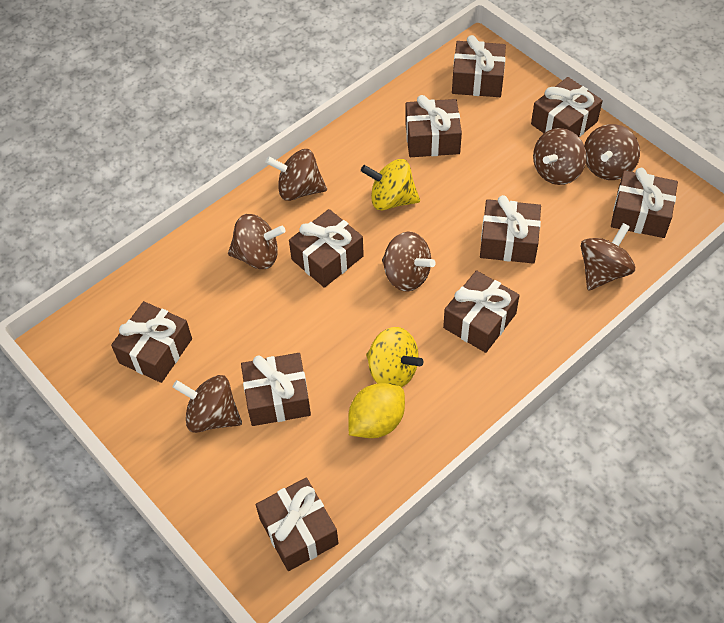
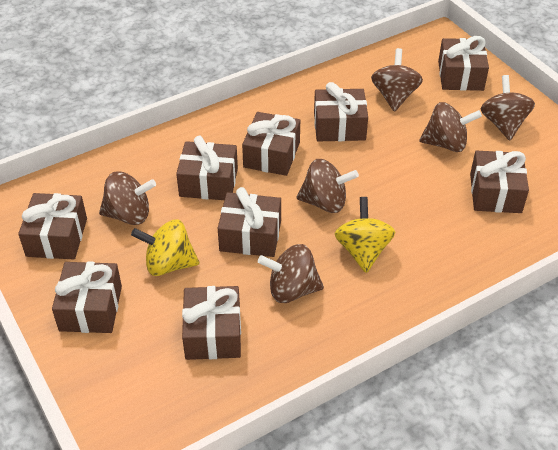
brown gift: 10 -> 9
brown spinning top: 7 -> 6
yellow lemon: 1 -> 0

